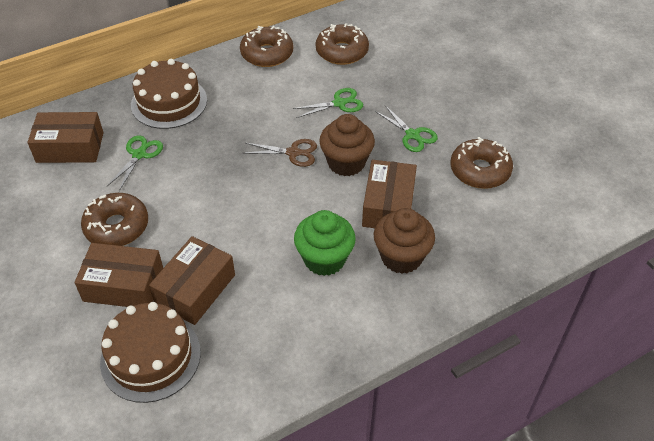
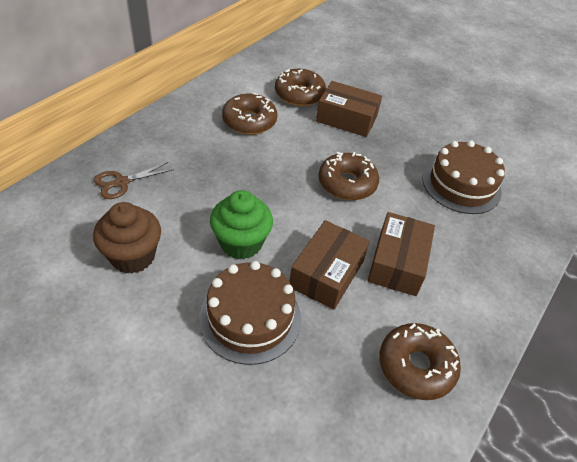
brown box: 4 -> 3
brown cupcake: 2 -> 1
green scissors: 3 -> 0

